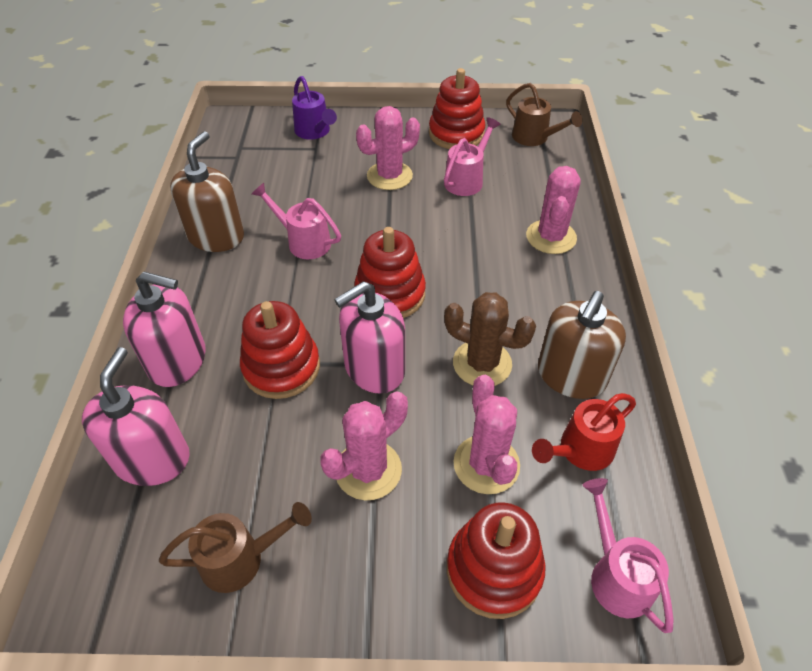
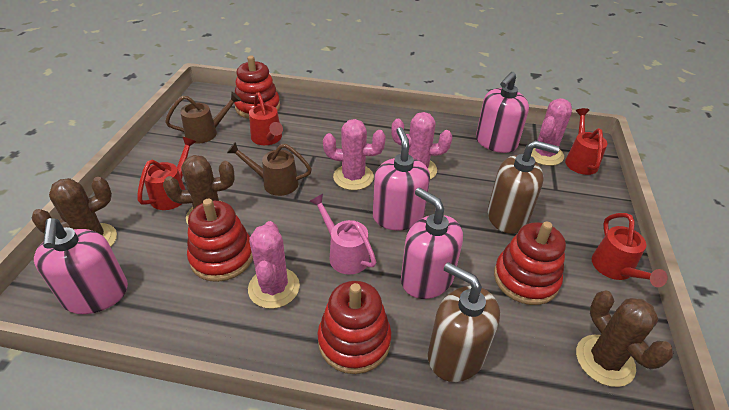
brown cactus: 1 -> 3
pink soap dispenser: 3 -> 4
pink watering can: 3 -> 1
purple watering can: 1 -> 0
red watering can: 1 -> 4

